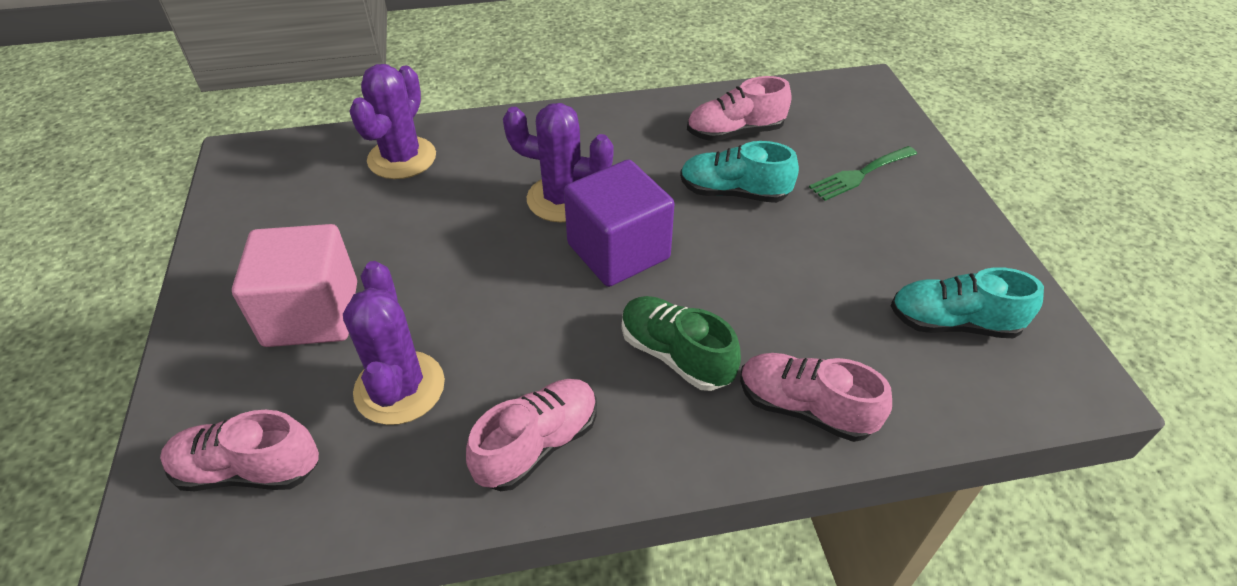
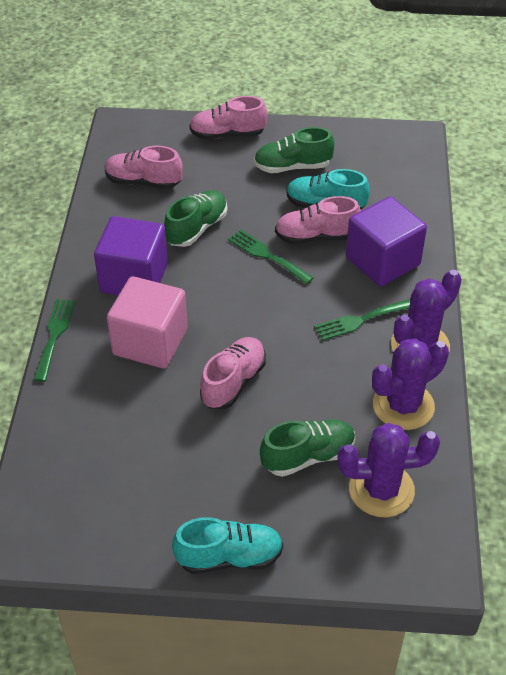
green fork: 1 -> 3
green shoe: 1 -> 3
purple cube: 1 -> 2

